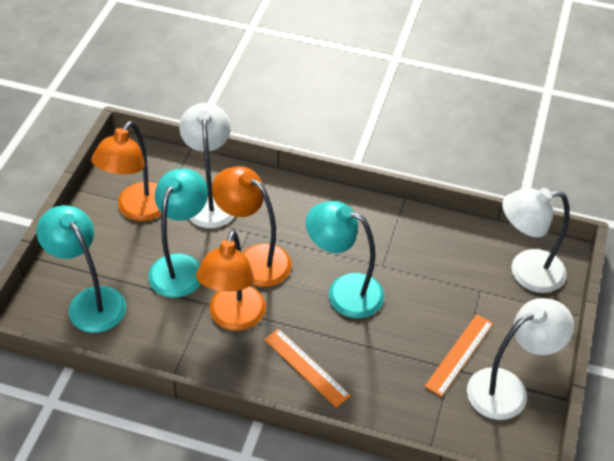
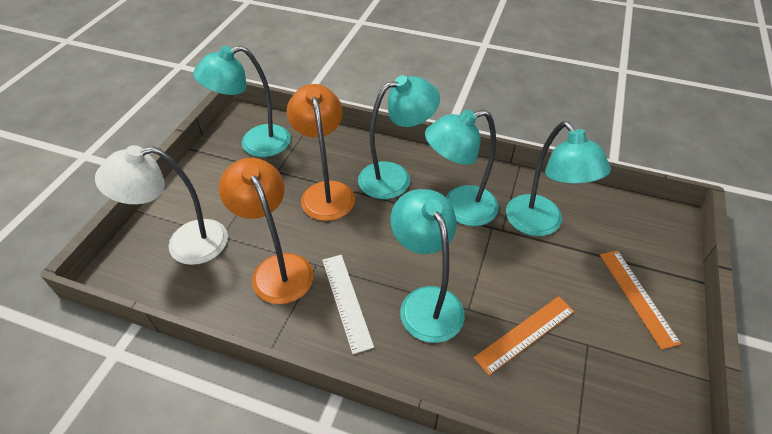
orange lamp: 3 -> 2
turquoise lamp: 3 -> 5
white lamp: 3 -> 1
white ruler: 0 -> 1

